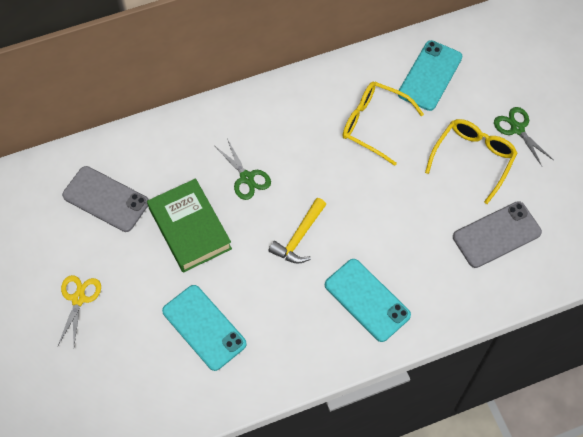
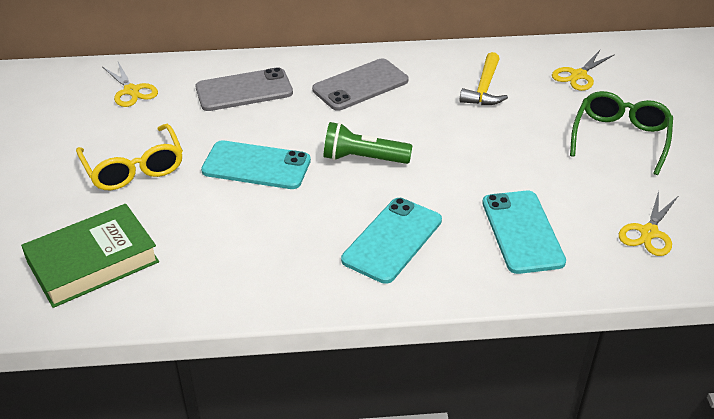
green flashlight: 0 -> 1
green glasses: 0 -> 1
green scissors: 2 -> 0
yellow glasses: 2 -> 1
yellow scissors: 1 -> 3

